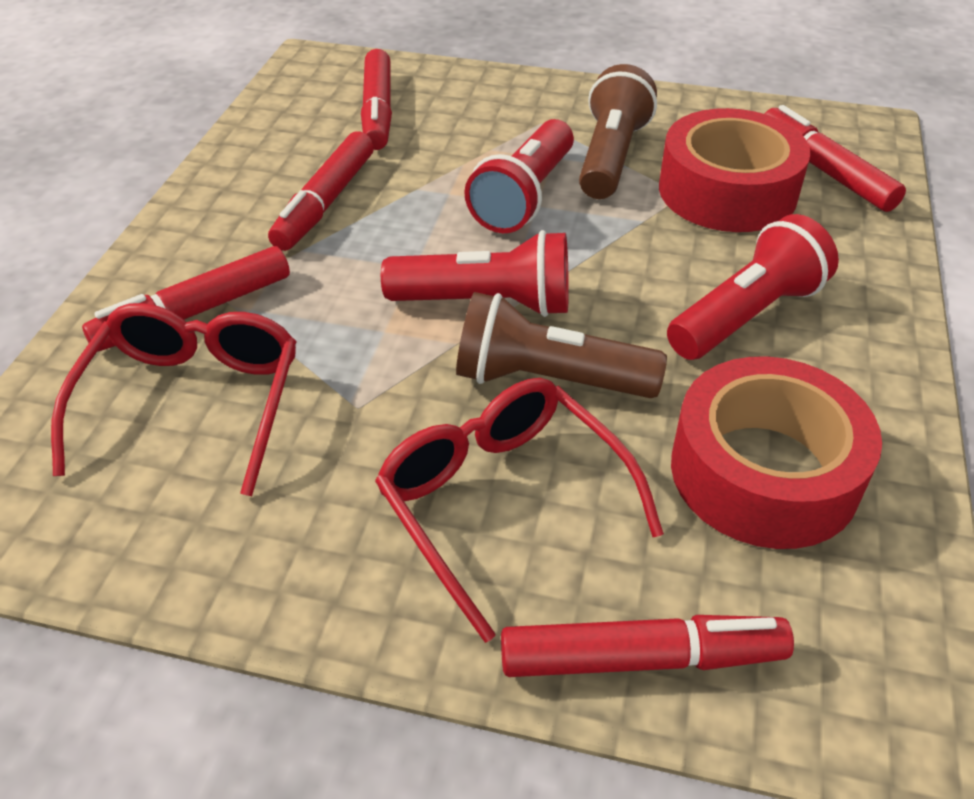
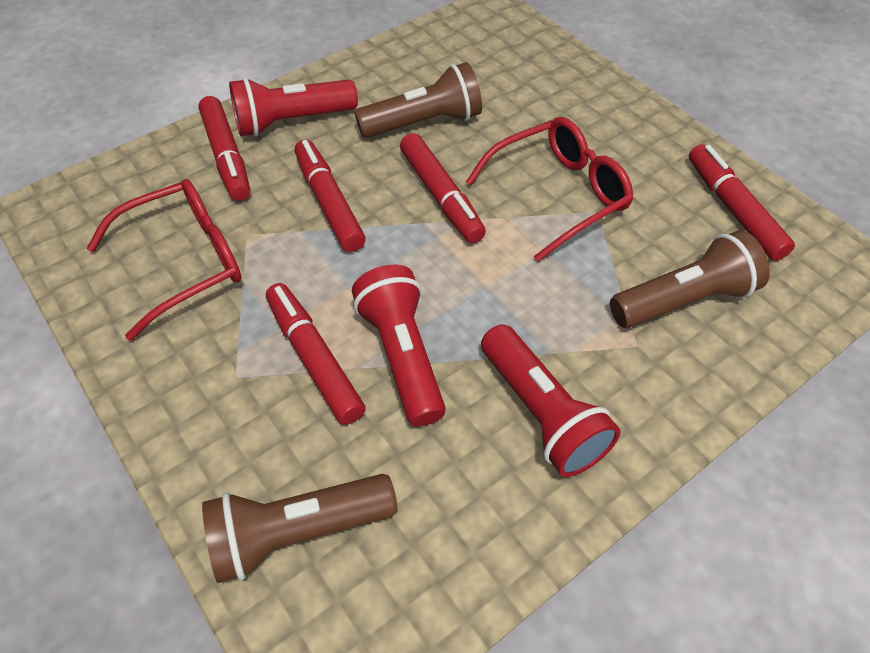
brown flashlight: 2 -> 3
red tape: 2 -> 0

